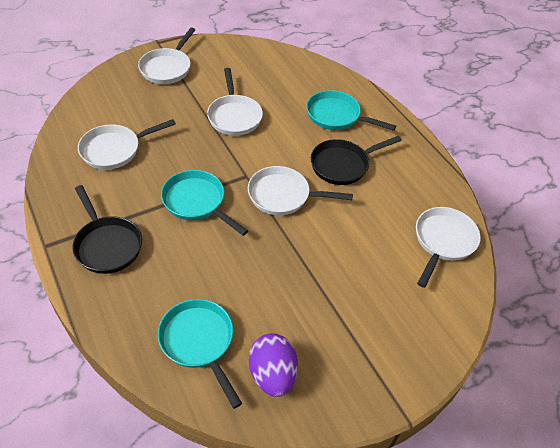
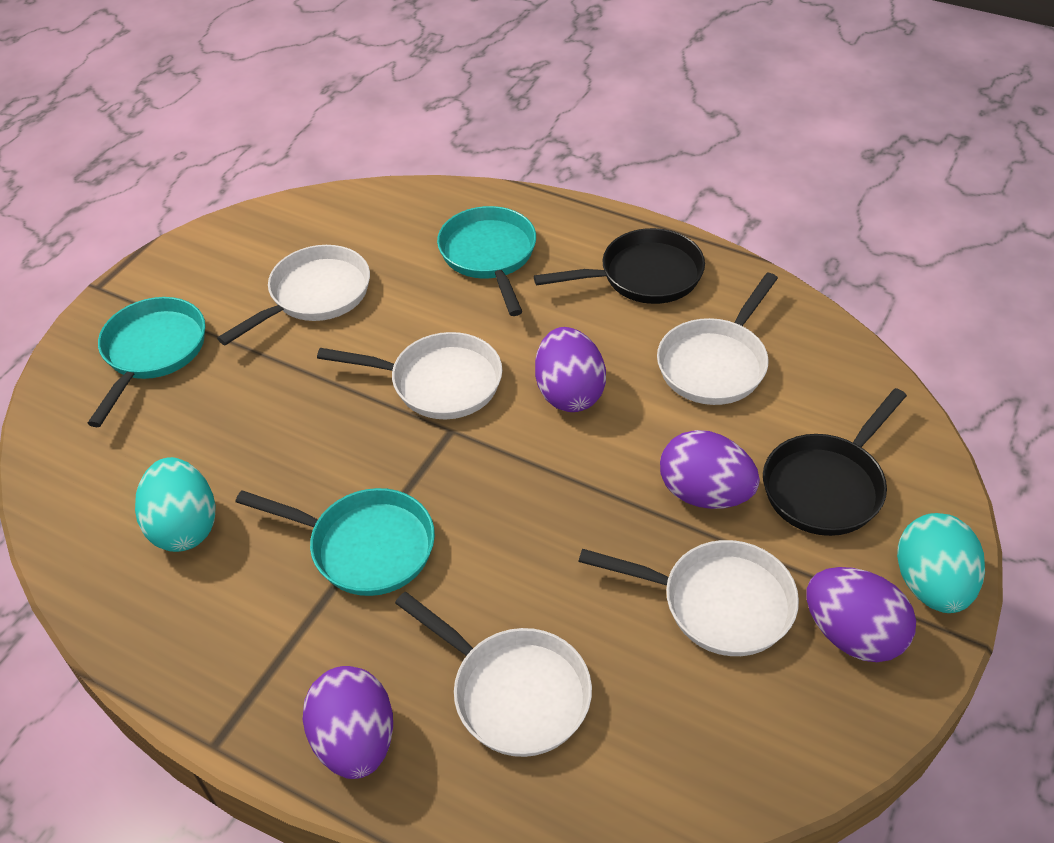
purple egg: 1 -> 4
turquoise egg: 0 -> 2

